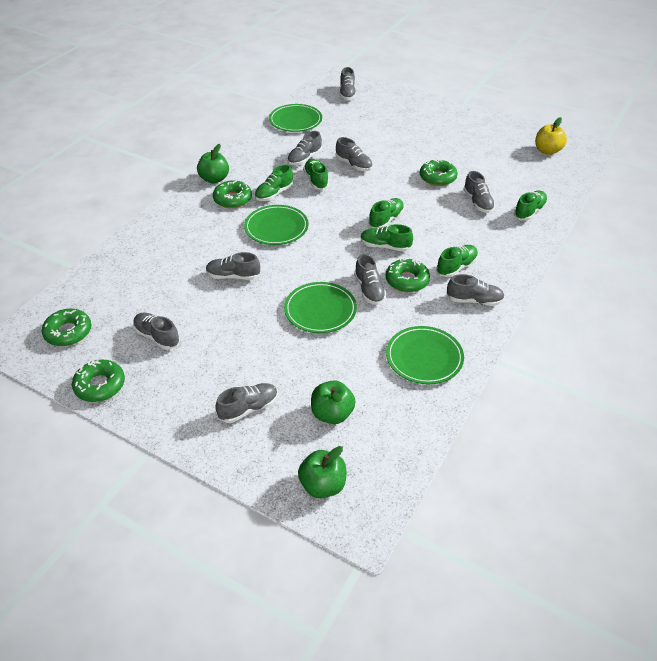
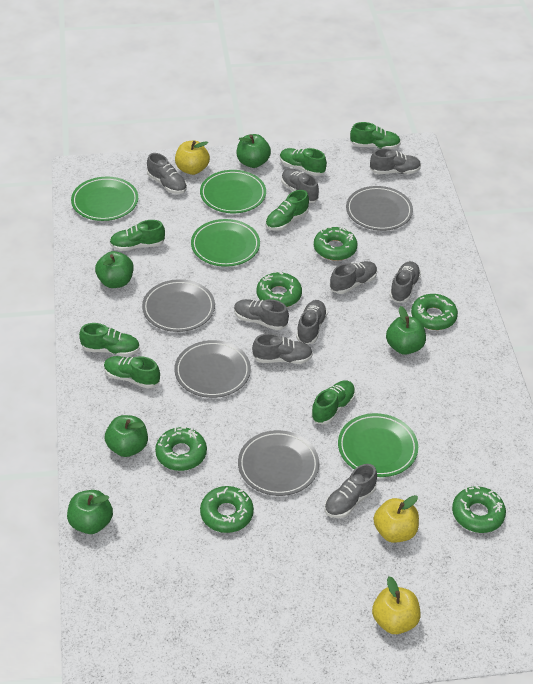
green apple: 3 -> 5
green donut: 5 -> 6
green shoe: 6 -> 7
grey plate: 0 -> 4
yellow apple: 1 -> 3

